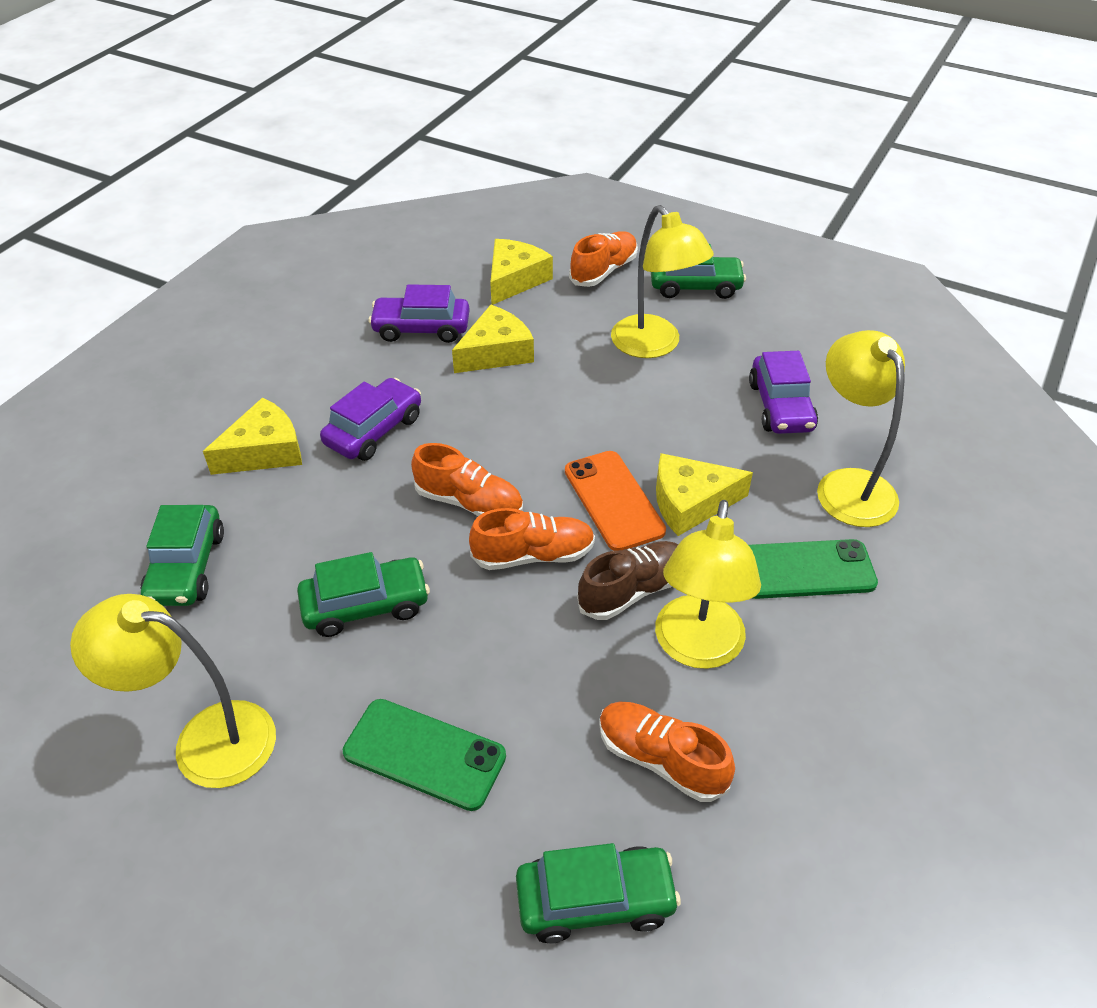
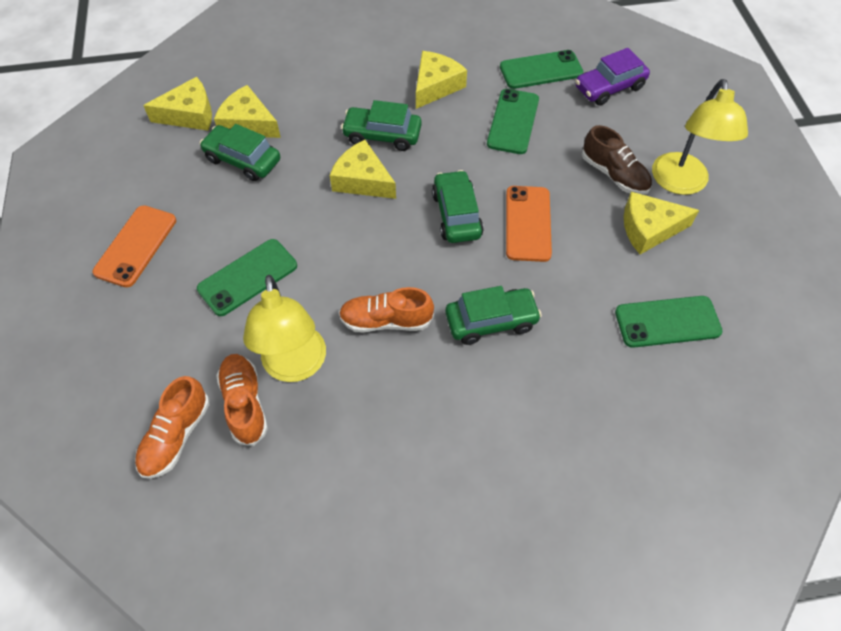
green phone: 2 -> 4
orange phone: 1 -> 2
orange shoe: 4 -> 3
purple car: 3 -> 1
yellow cheese: 4 -> 5
yellow lamp: 4 -> 2

